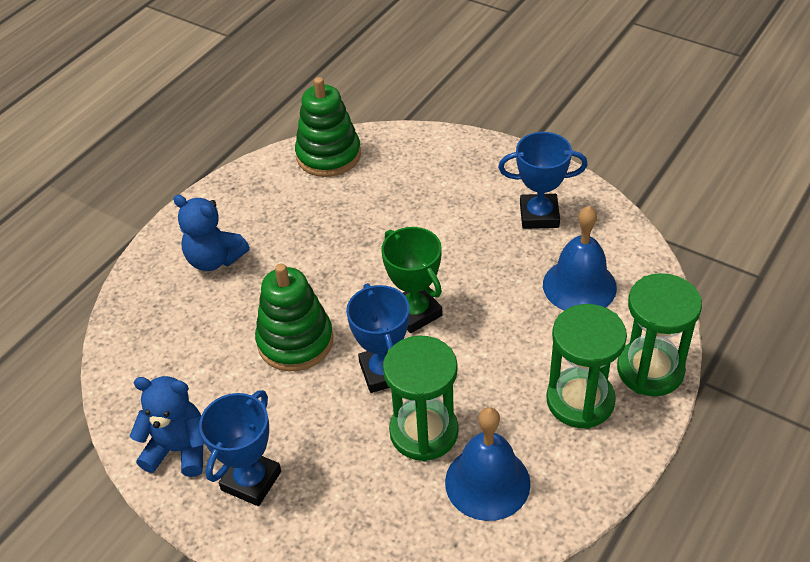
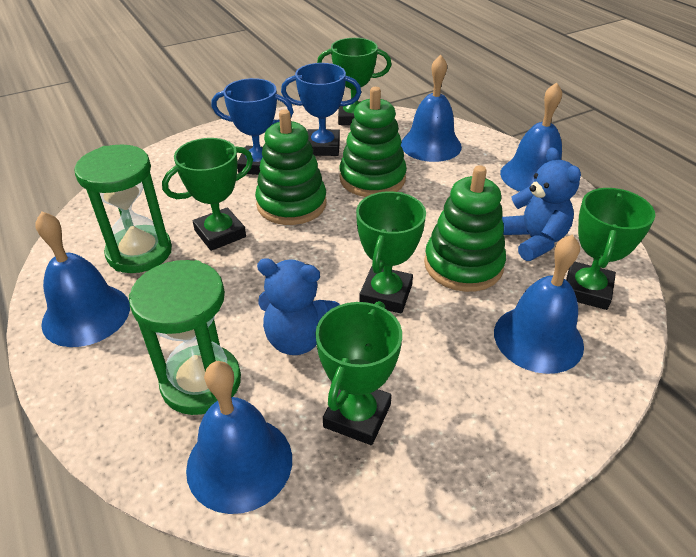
blue bell: 2 -> 5
blue trophy: 3 -> 2
green hourglass: 3 -> 2
green stacking toy: 2 -> 3
green trophy: 1 -> 5

